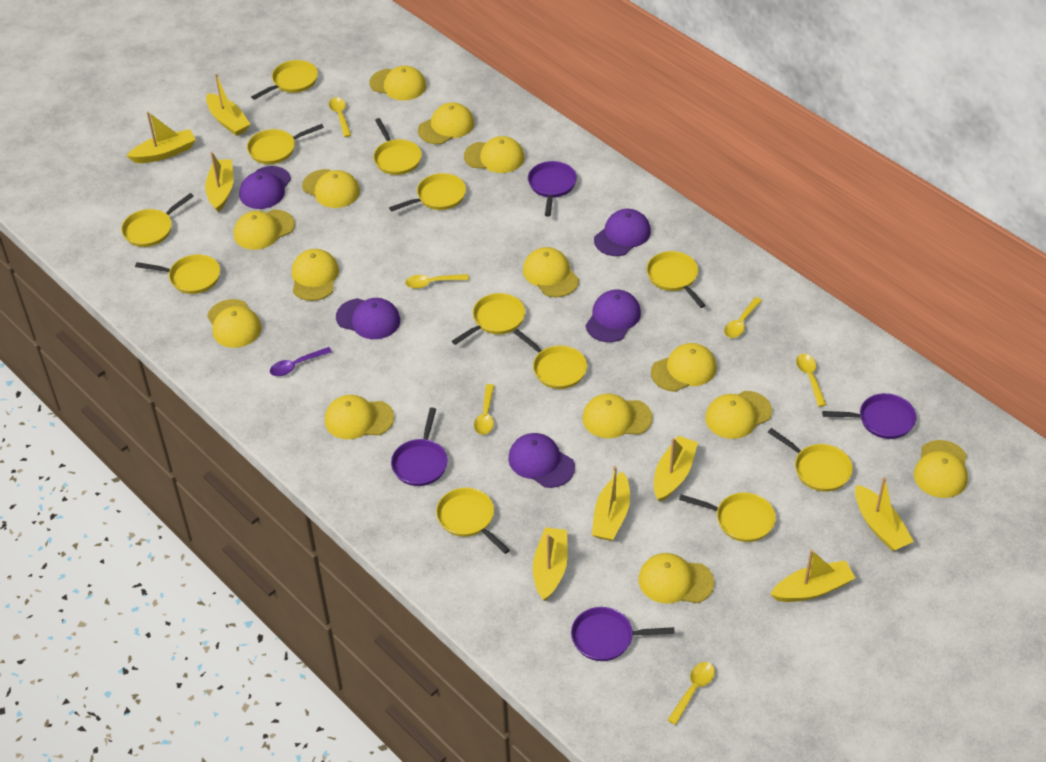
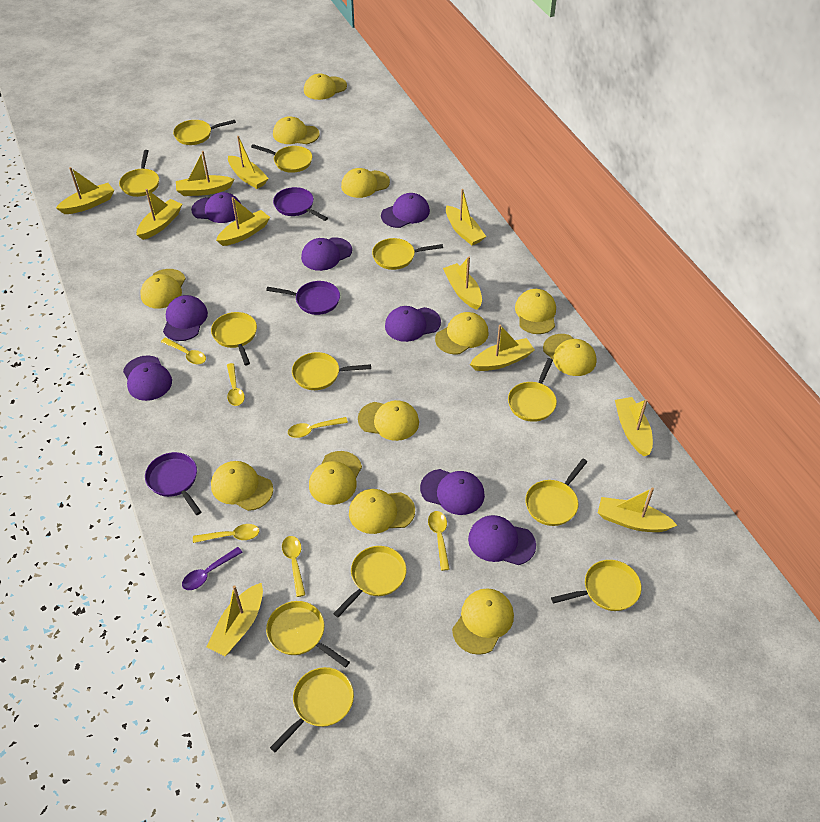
purple cap: 5 -> 8
purple pan: 4 -> 3
yellow boat: 8 -> 11
yellow cap: 14 -> 12

